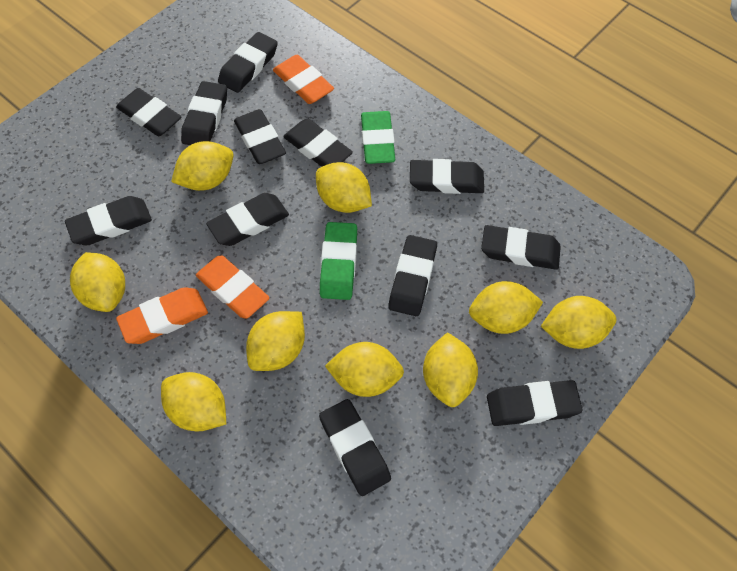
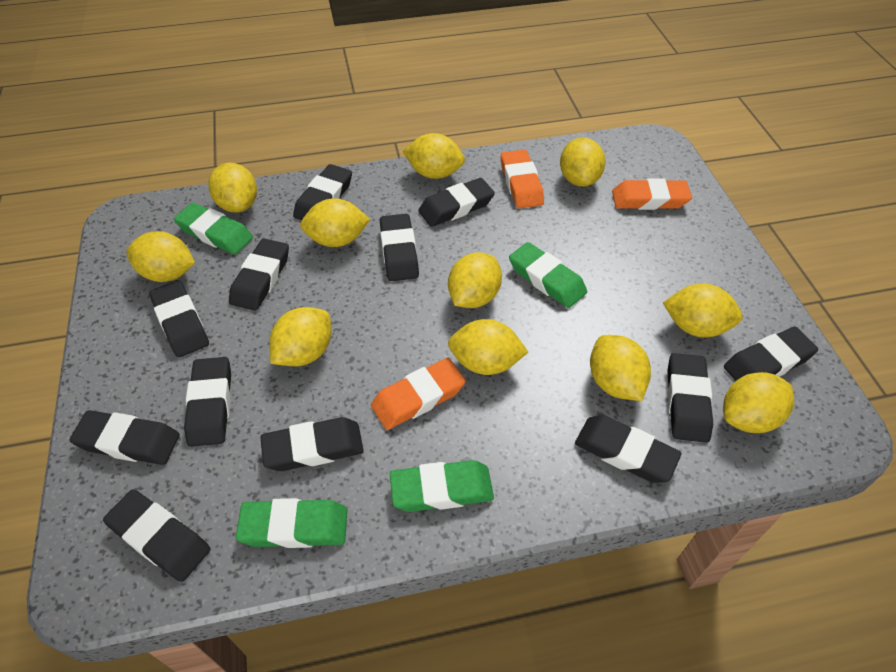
green eraser: 2 -> 4
yellow lemon: 9 -> 11

